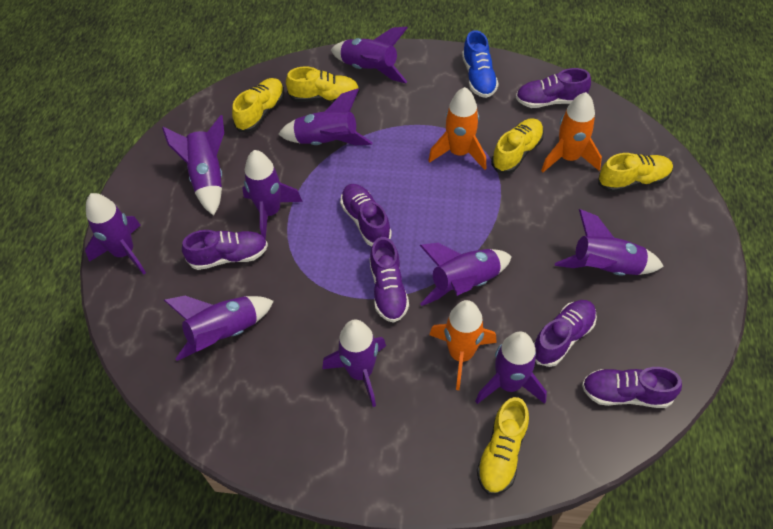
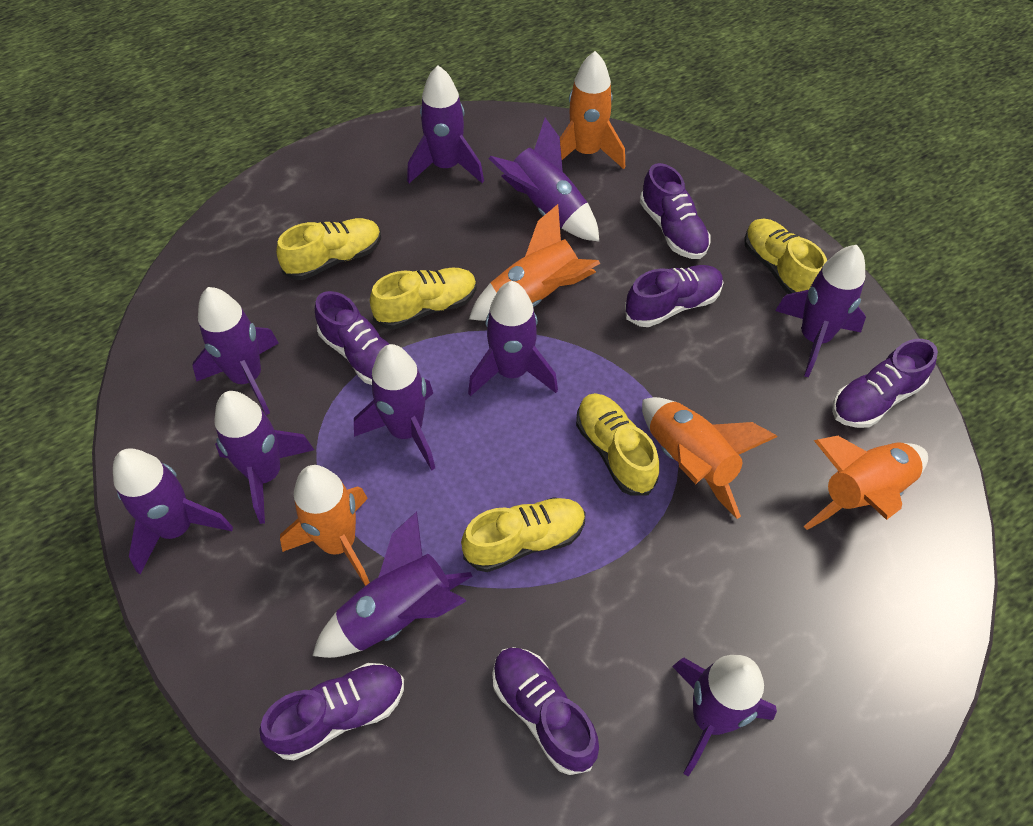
blue shoe: 1 -> 0
orange rocket: 3 -> 5

